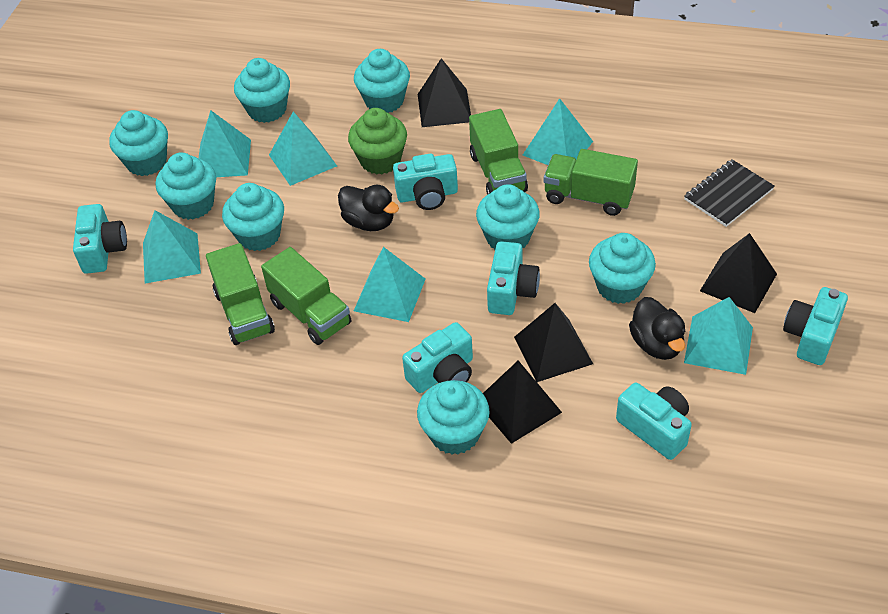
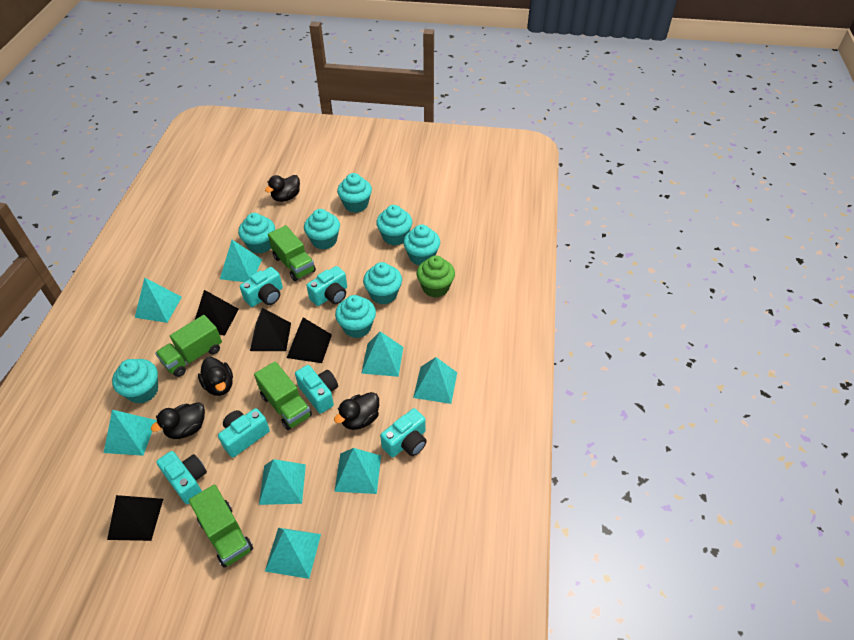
black duck: 2 -> 4
black notebook: 1 -> 0
turquoise pyramid: 6 -> 8

